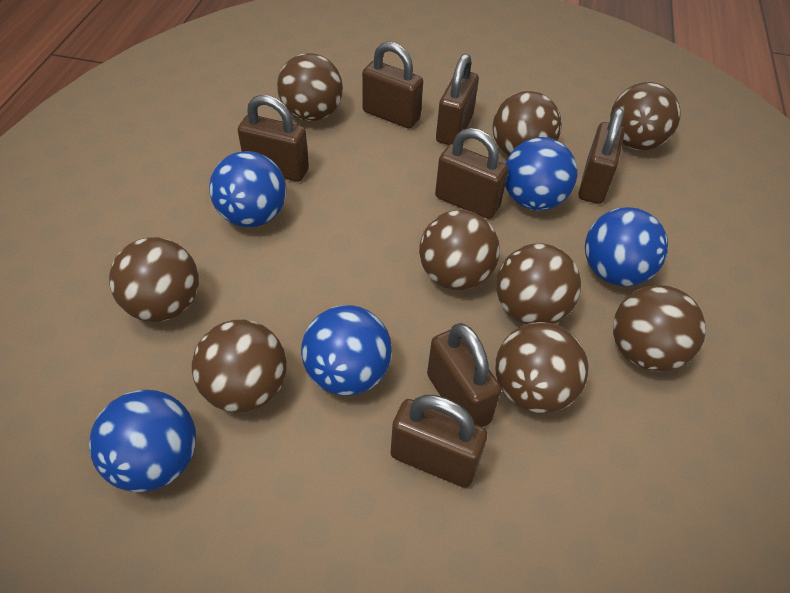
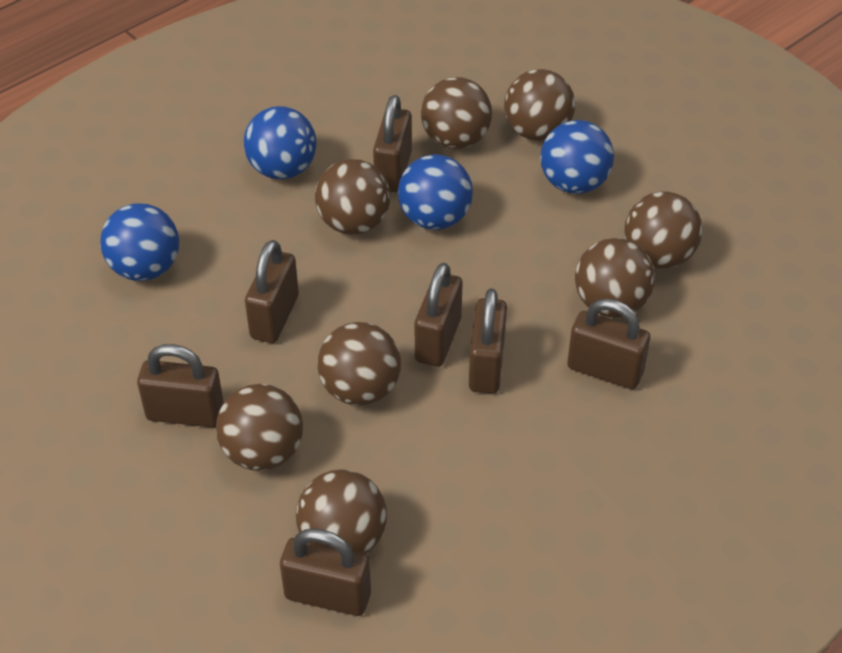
blue ball: 5 -> 4
brown ball: 9 -> 8

